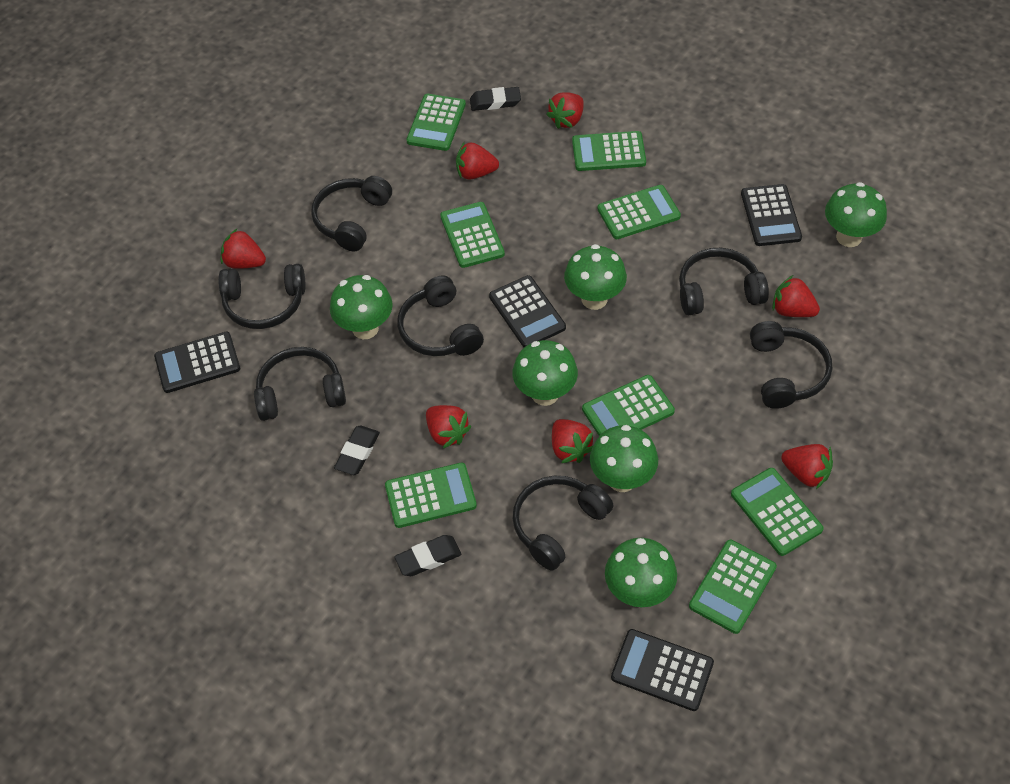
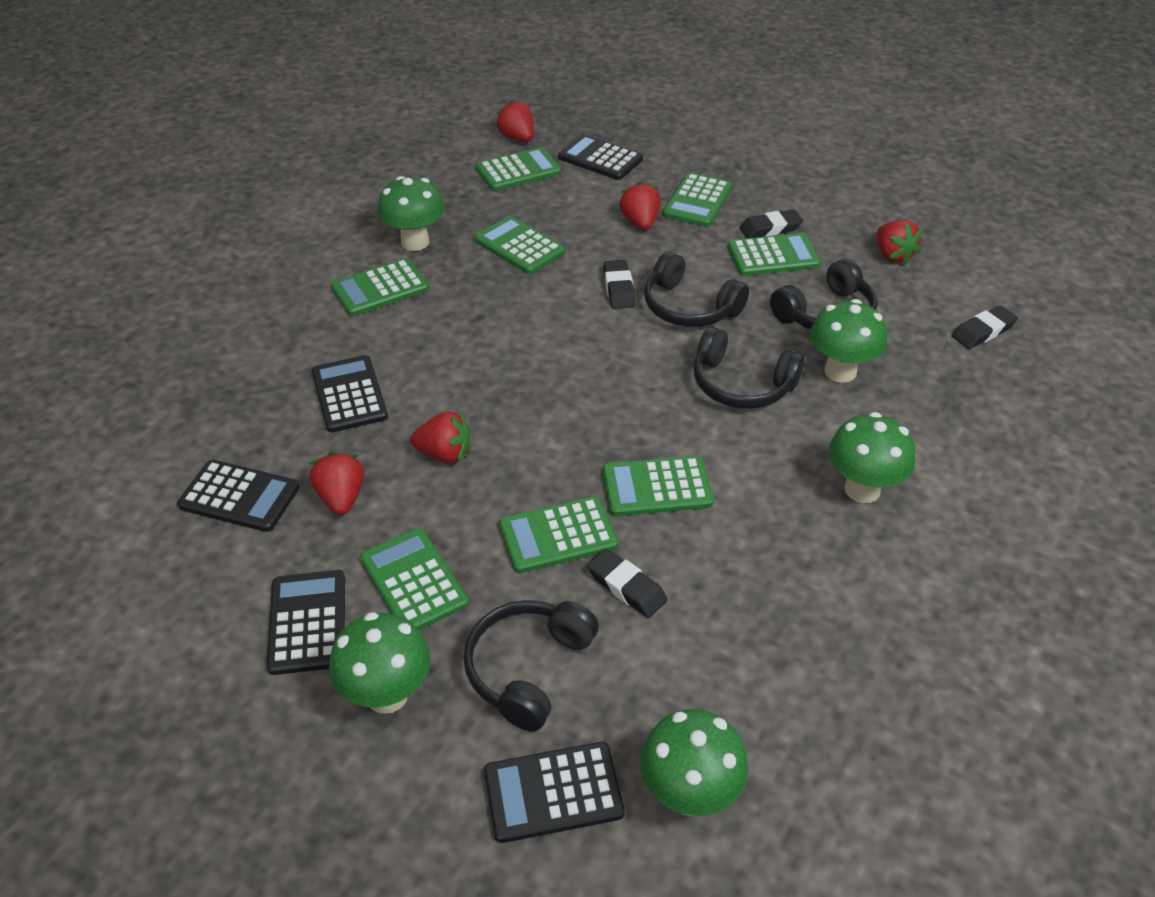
black calculator: 4 -> 5
black eraser: 3 -> 4
black headphones: 7 -> 4
green mushroom: 6 -> 5
red strawberry: 7 -> 5

